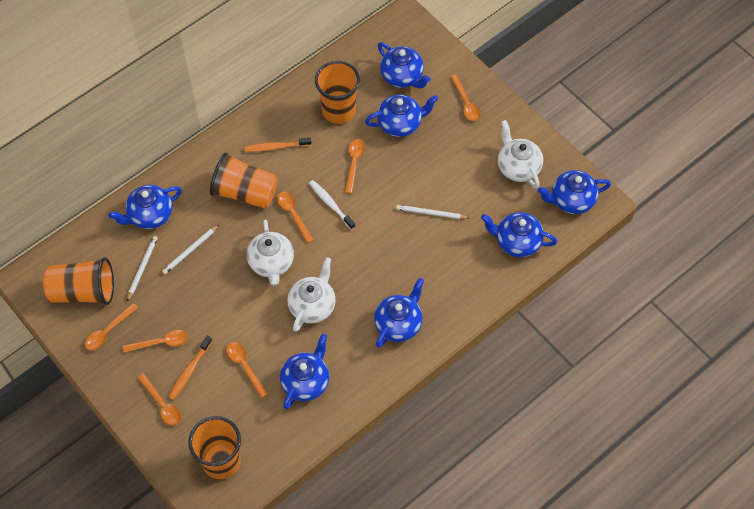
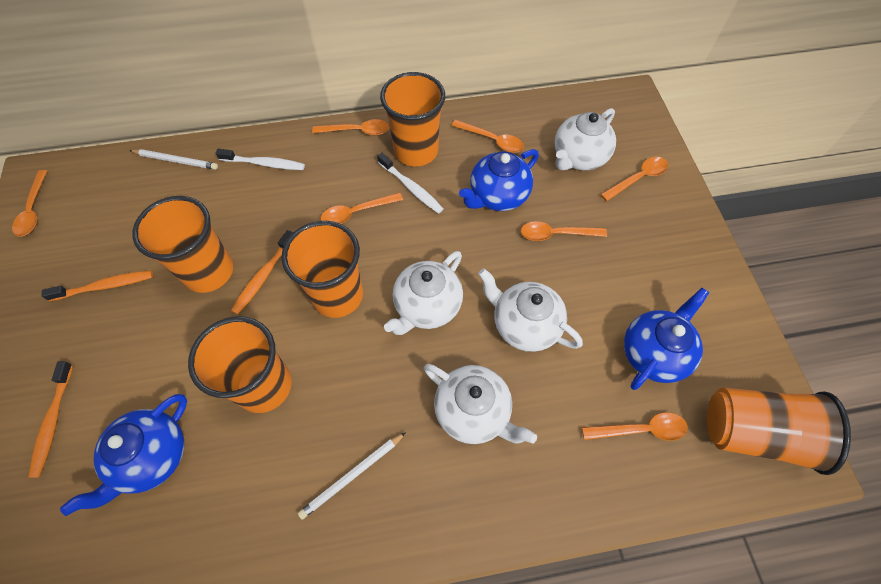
blue teapot: 7 -> 3
orange cup: 4 -> 5
orange toothbrush: 2 -> 3
white pencil: 3 -> 2
white teapot: 3 -> 4
white toothbrush: 1 -> 2

